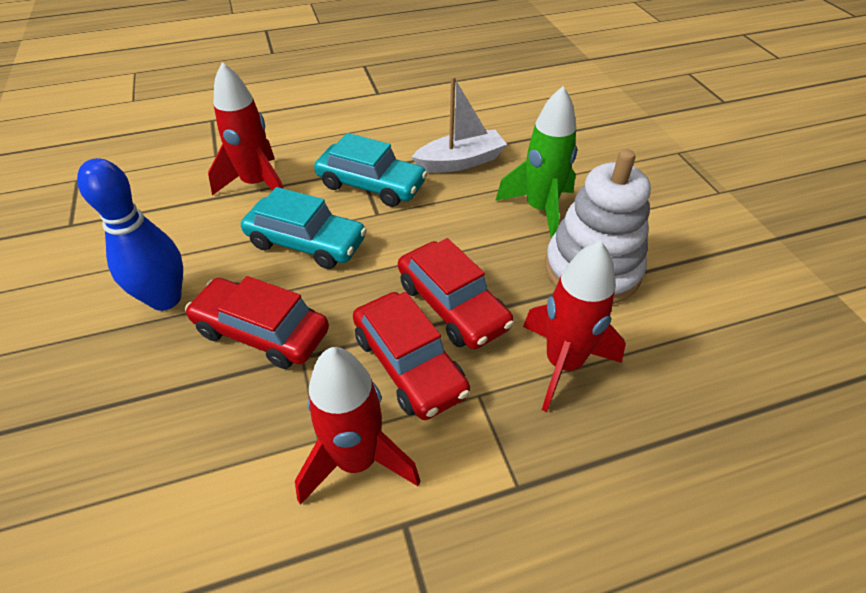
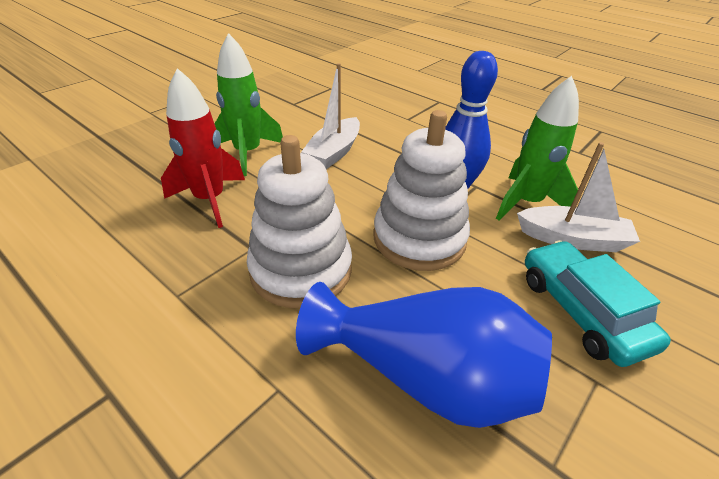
blue vase: 0 -> 1
green rocket: 1 -> 2
red car: 3 -> 0
red rocket: 3 -> 1
turquoise car: 2 -> 1
white boat: 1 -> 2
white stacking toy: 1 -> 2

